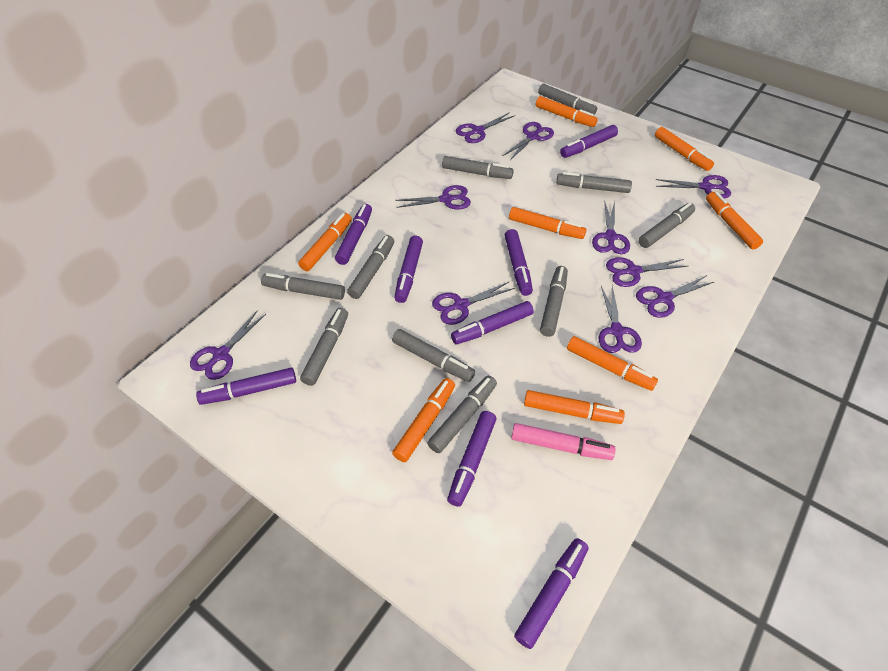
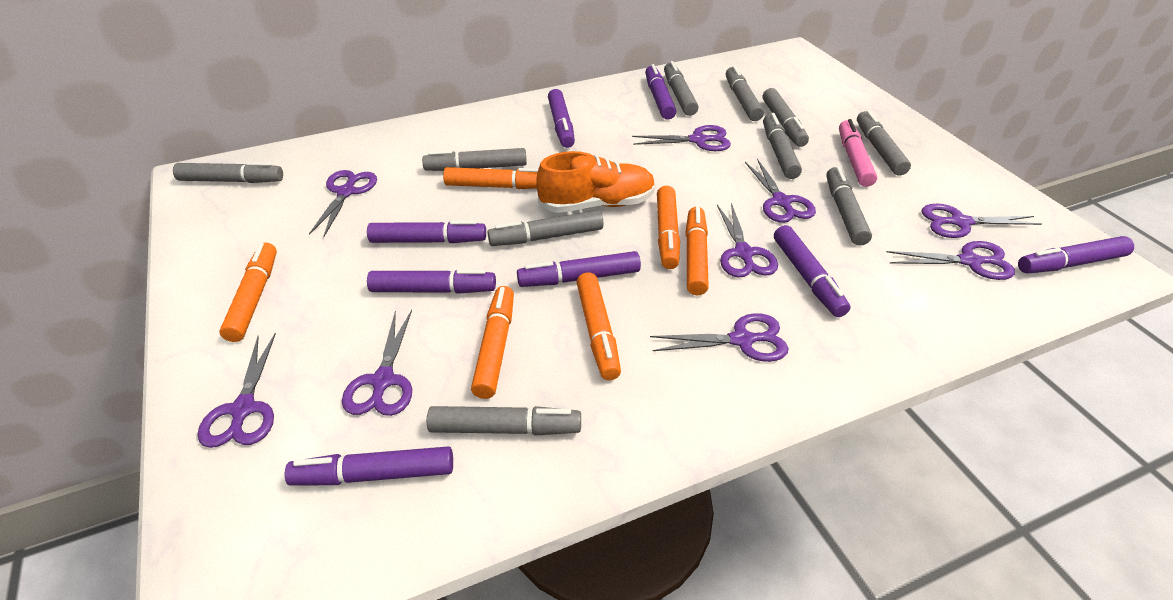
orange marker: 8 -> 6
orange shoe: 0 -> 1
purple scissors: 10 -> 9

